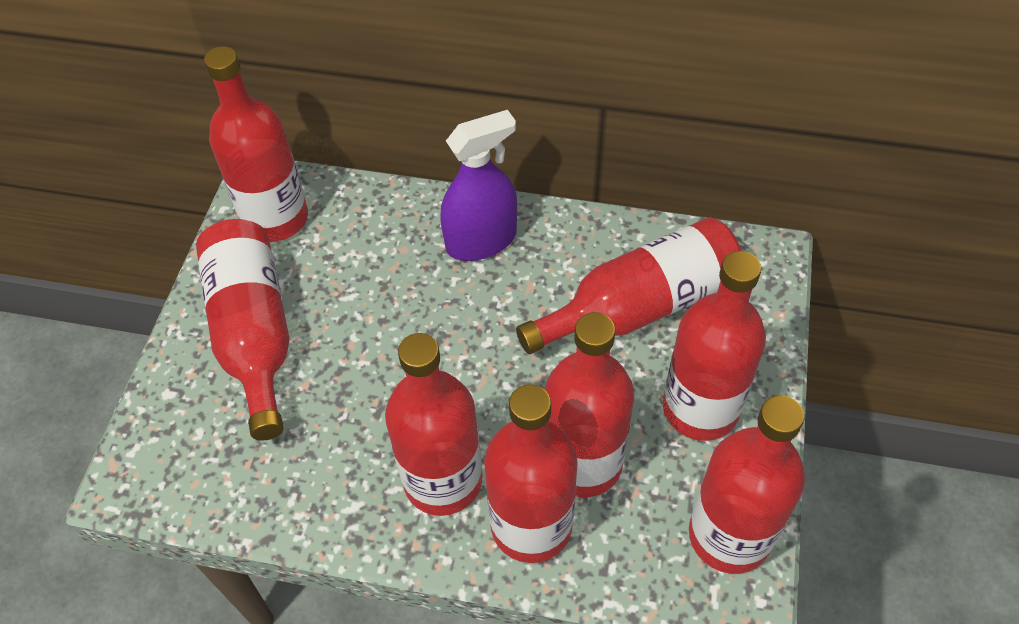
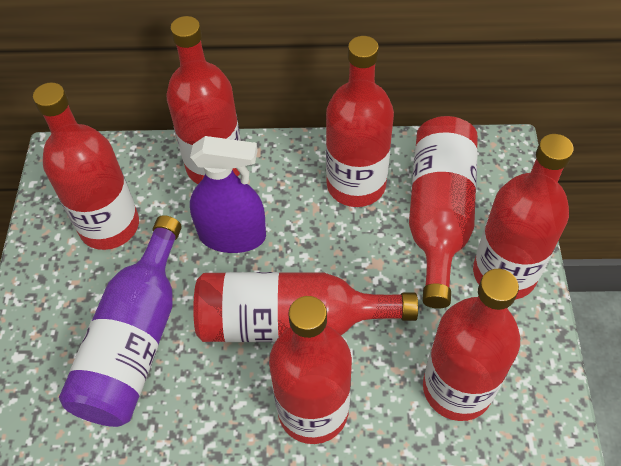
purple bottle: 0 -> 1

